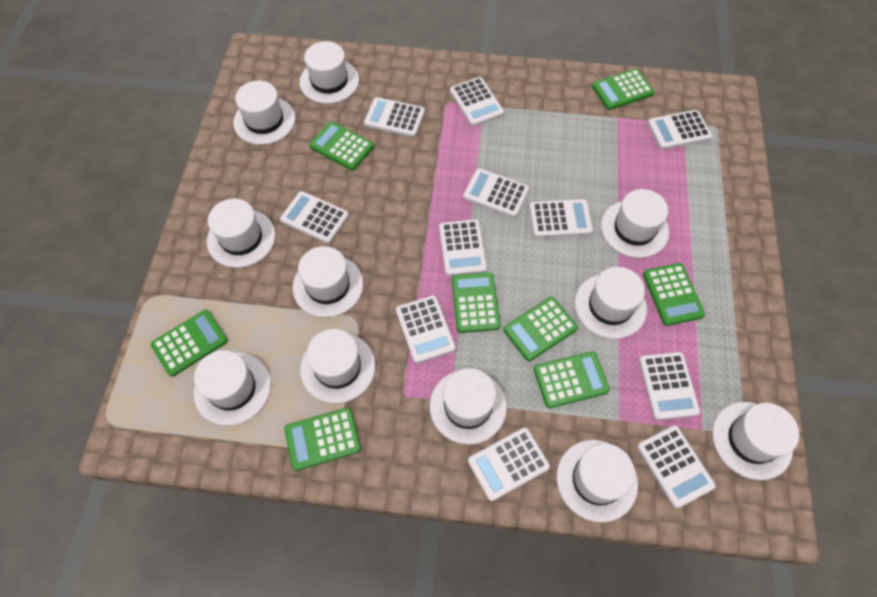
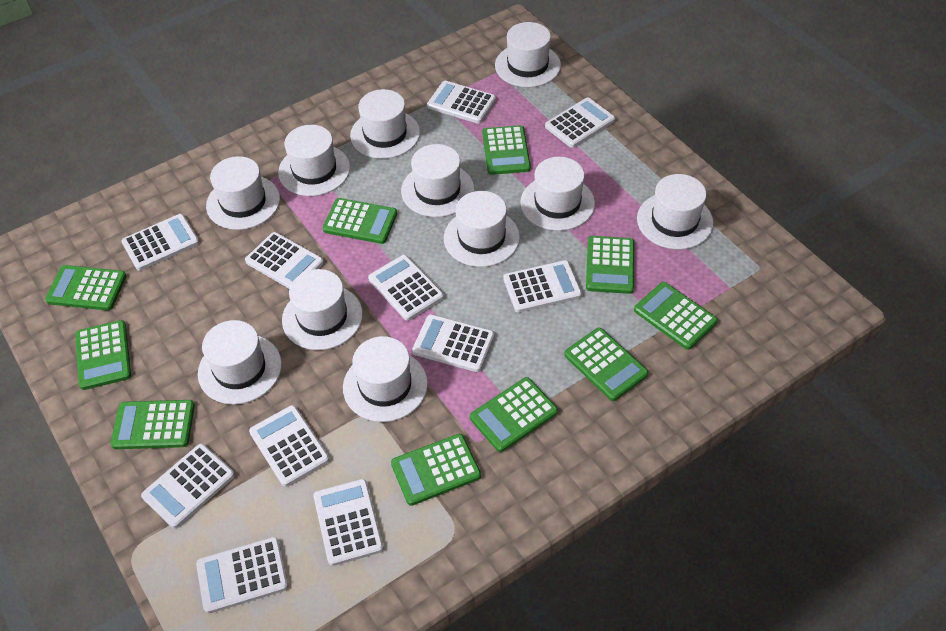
green calculator: 8 -> 10

